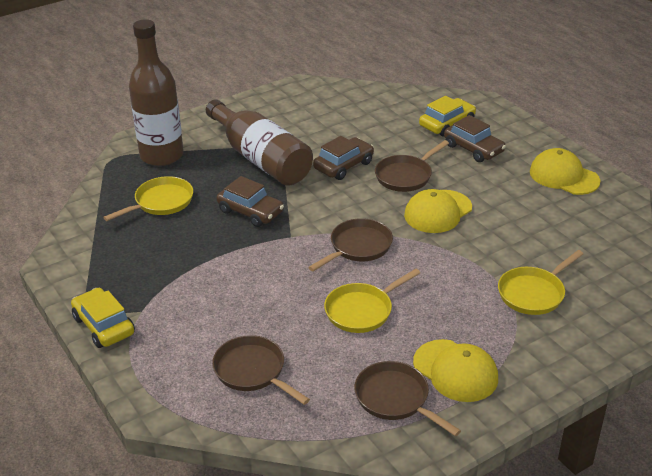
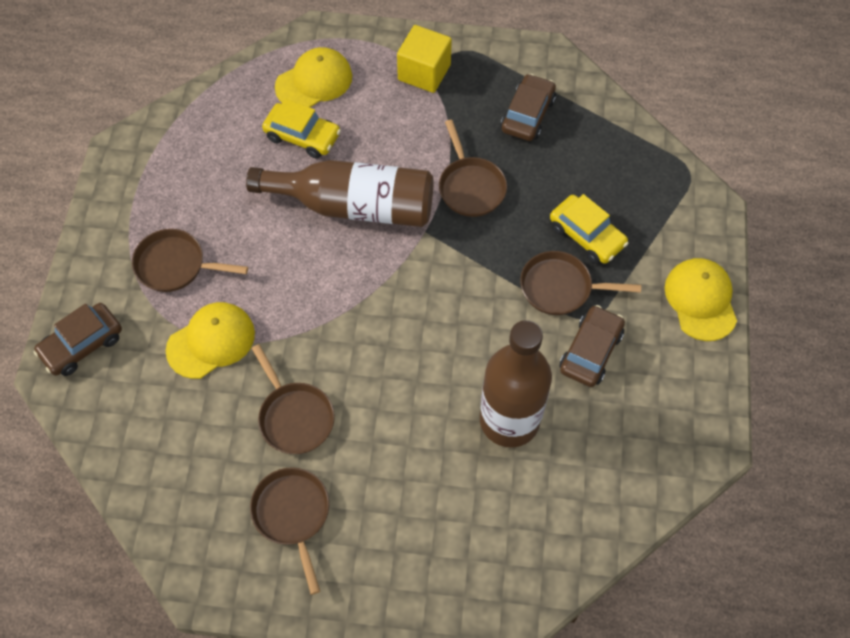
brown pan: 4 -> 5
yellow cube: 0 -> 1
yellow pan: 3 -> 0

